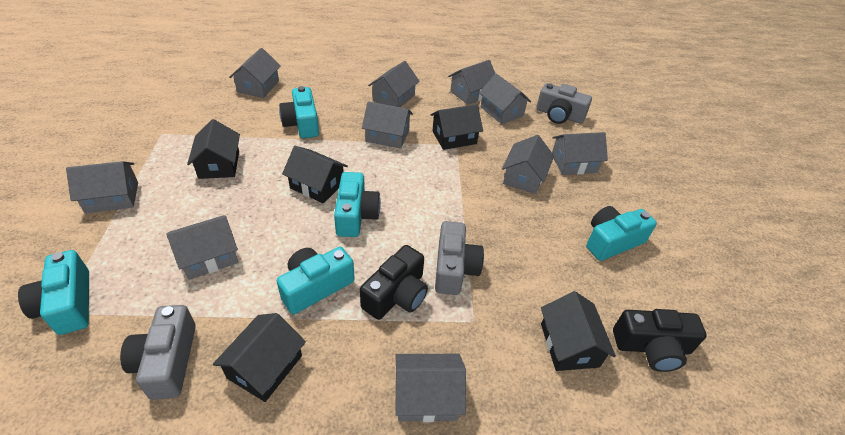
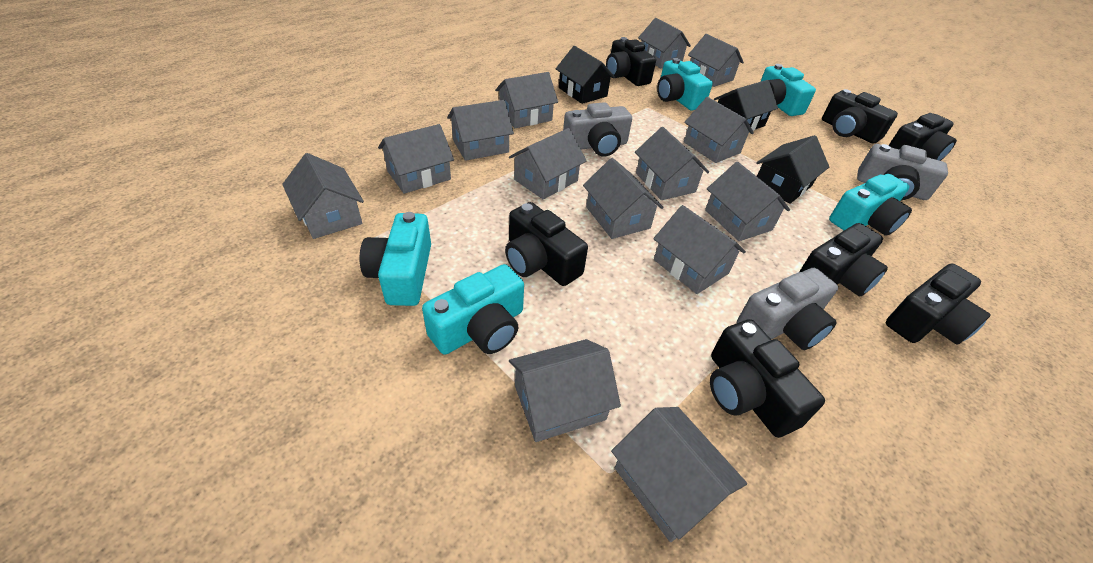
black camera: 2 -> 7
black house: 5 -> 3
grey house: 10 -> 14

